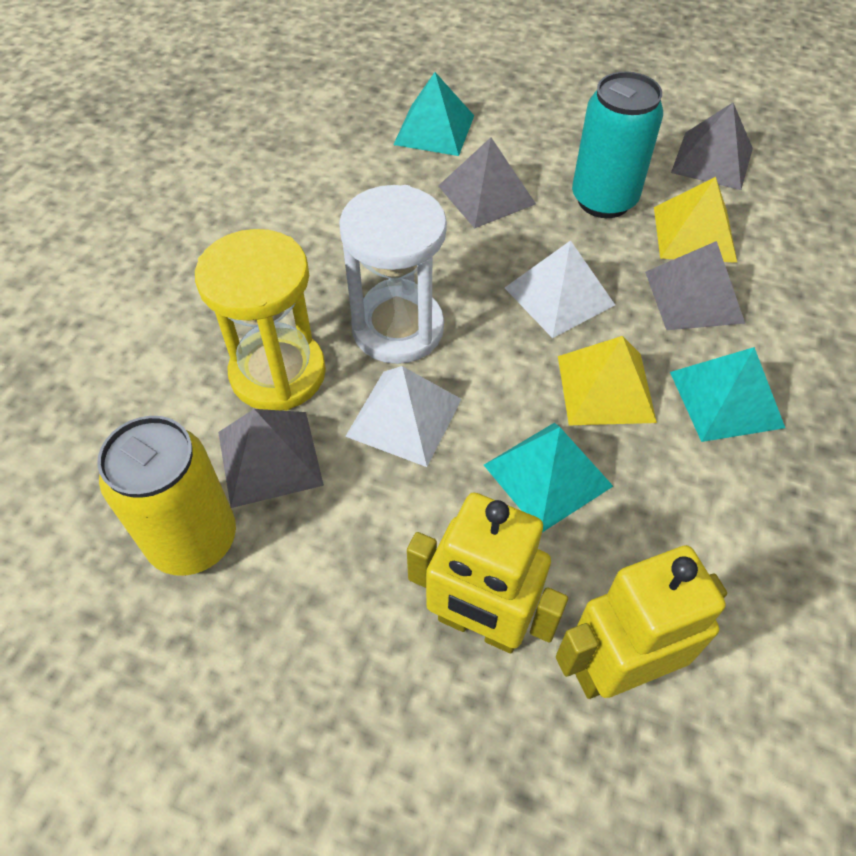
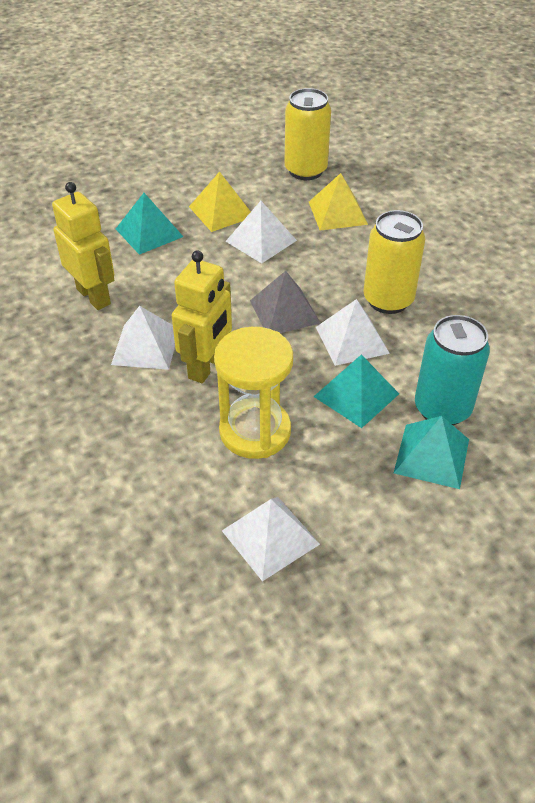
grey pyramid: 4 -> 1
white hourglass: 1 -> 0
white pyramid: 2 -> 4
yellow can: 1 -> 2

